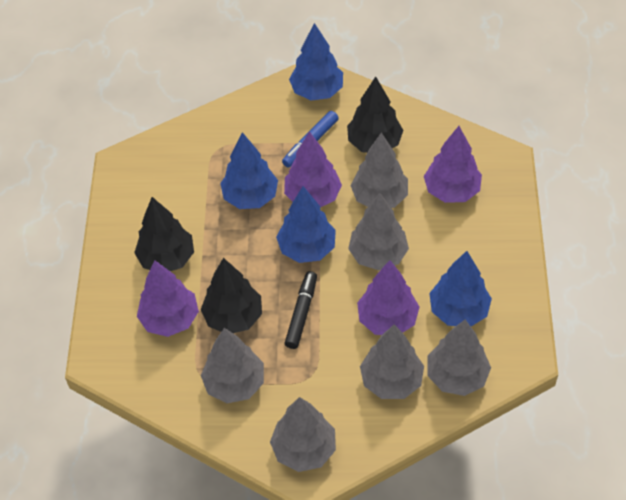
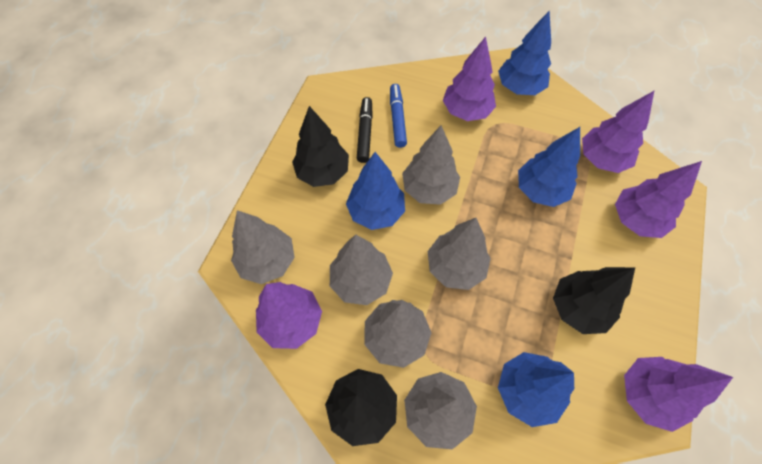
purple tree: 4 -> 5

